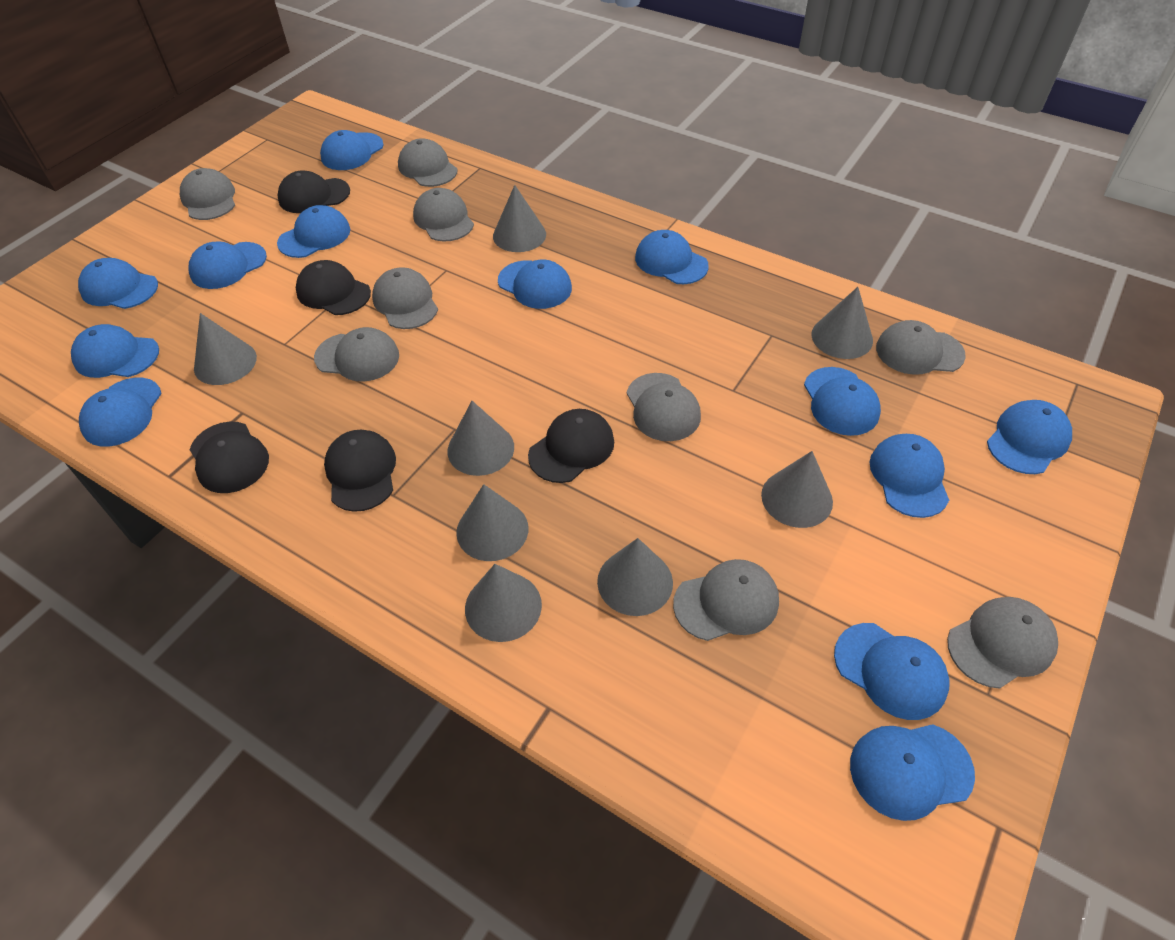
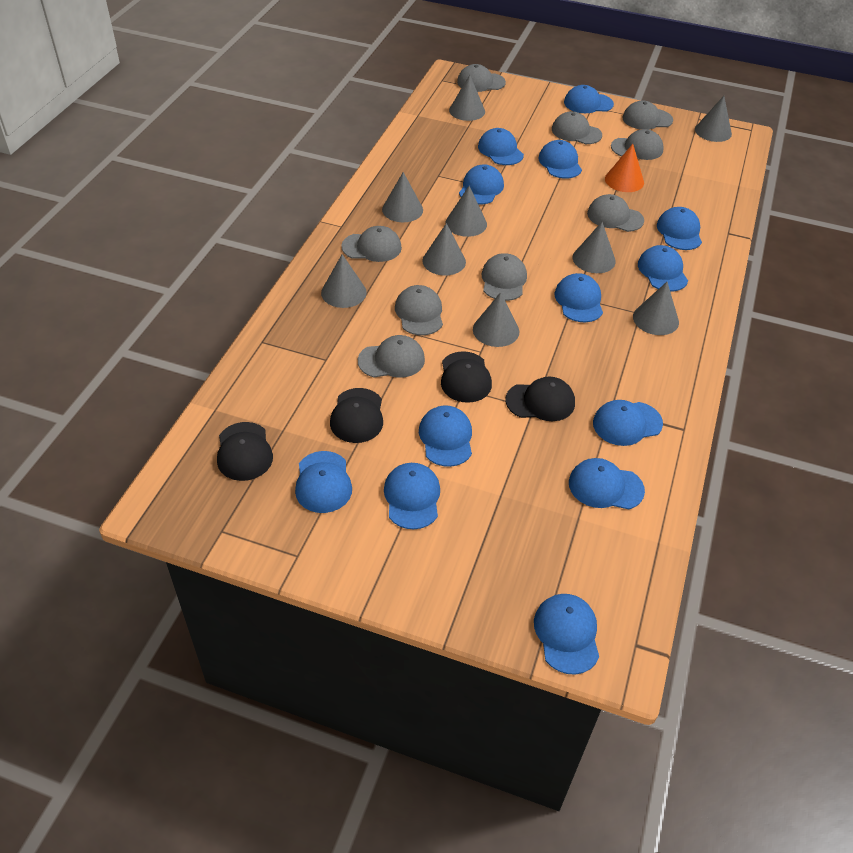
black cap: 5 -> 4
grey cone: 8 -> 9
orange cone: 0 -> 1

